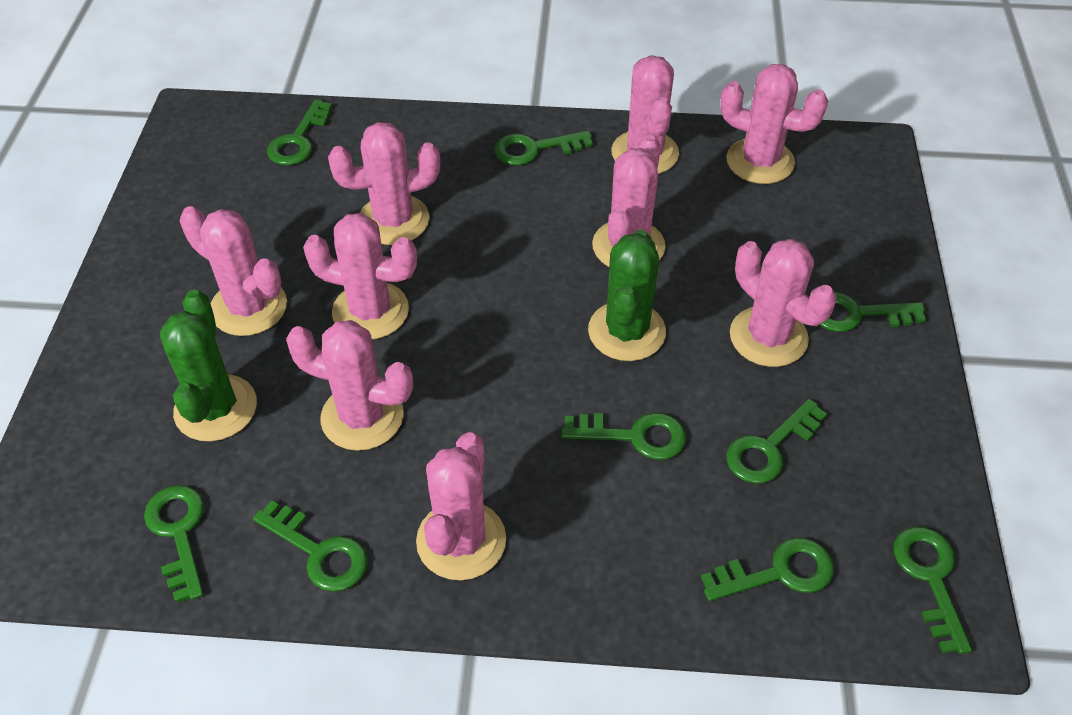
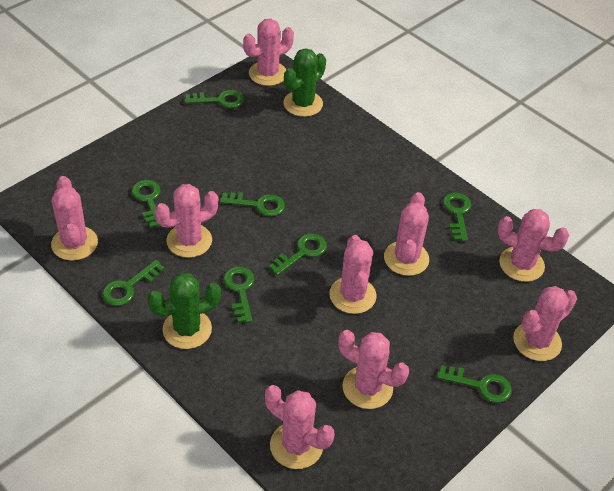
green key: 9 -> 8

